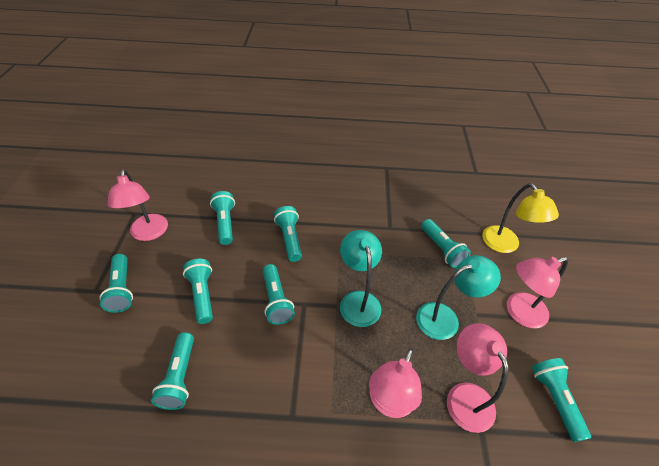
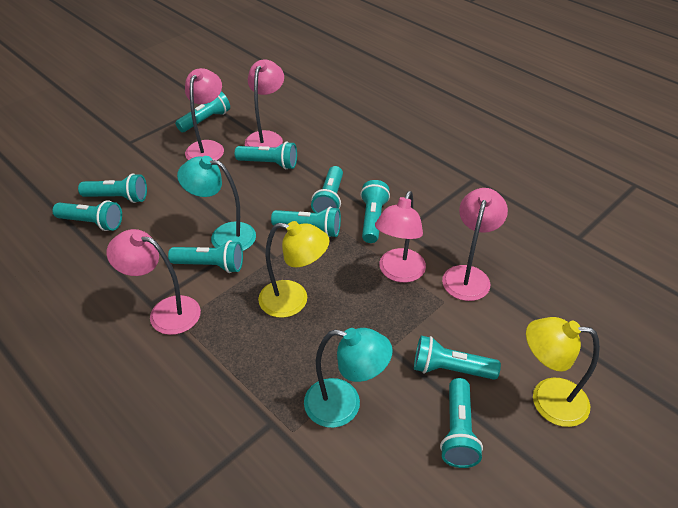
pink lamp: 4 -> 5
turquoise flashlight: 8 -> 10
yellow lamp: 1 -> 2

